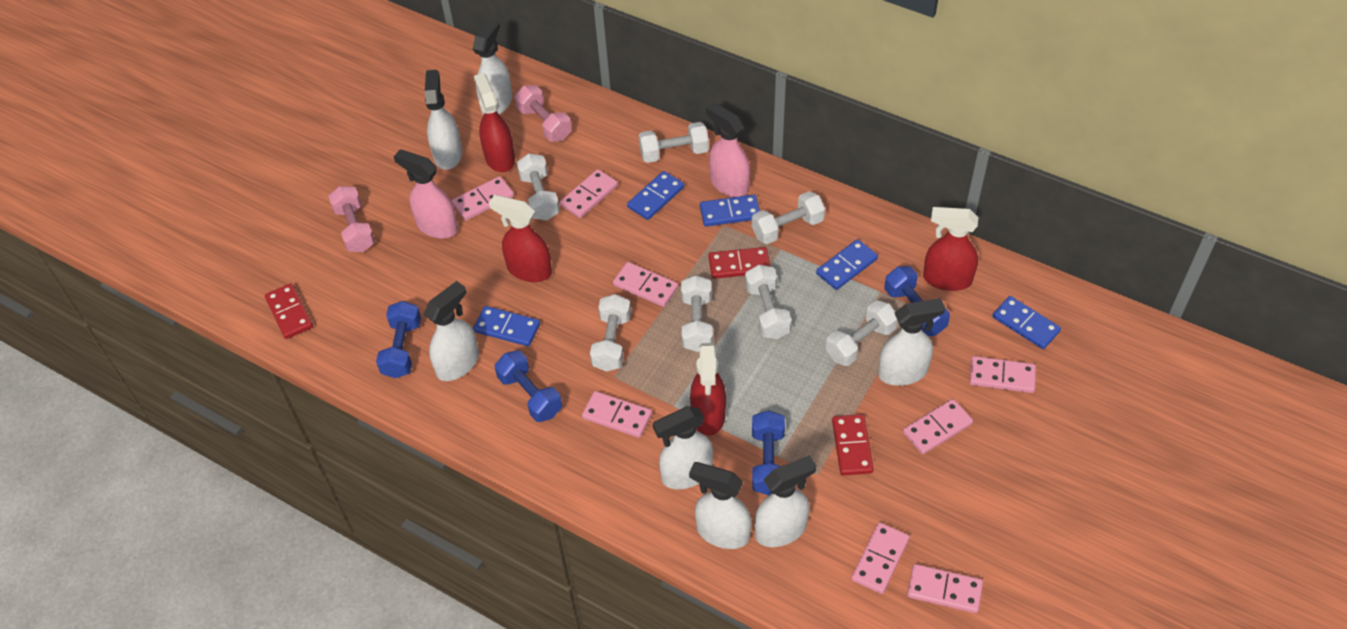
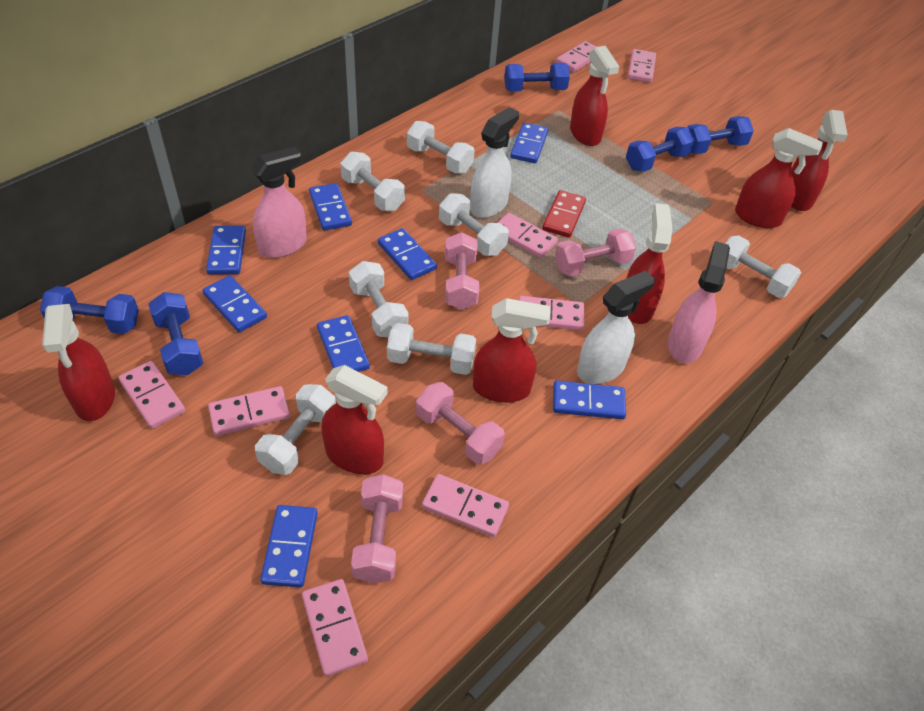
blue domino: 5 -> 8
blue dumbbell: 4 -> 5
pink dumbbell: 2 -> 4
red domino: 3 -> 1
red spray bottle: 4 -> 7
white spray bottle: 7 -> 2

